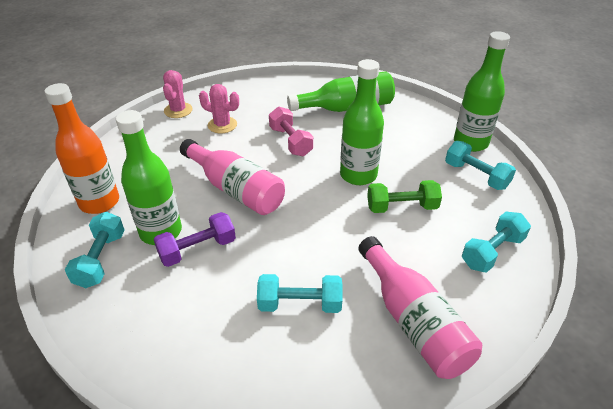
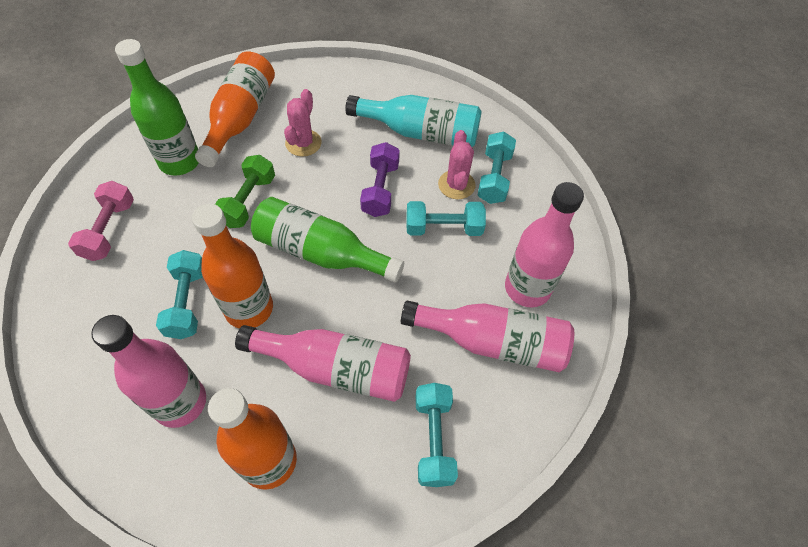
green bottle: 4 -> 2
orange bottle: 1 -> 3
pink bottle: 2 -> 4
turquoise bottle: 0 -> 1

